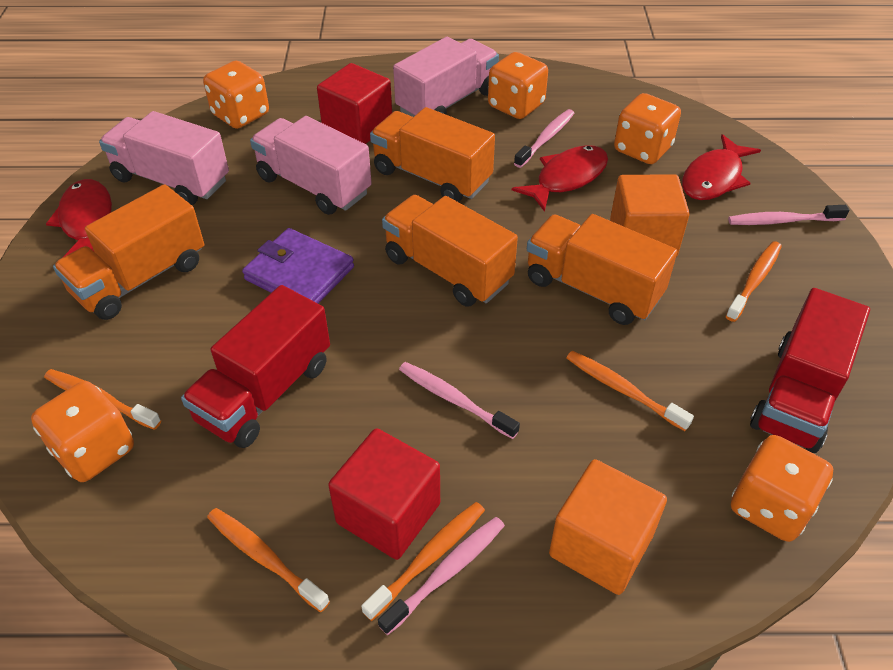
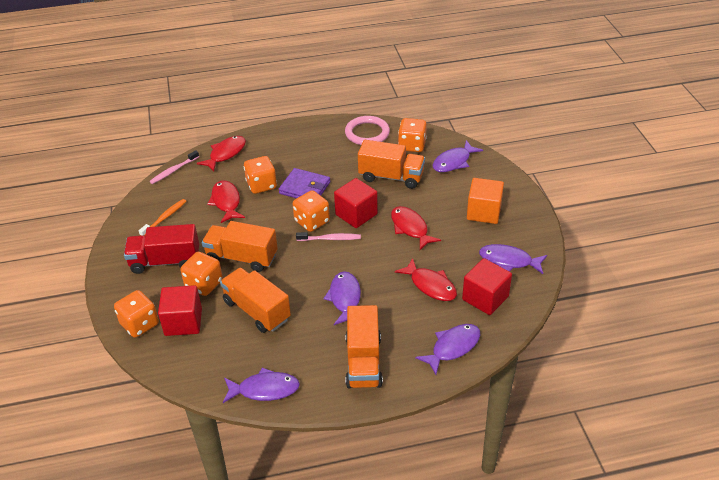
orange cube: 2 -> 1
orange toothbrush: 5 -> 1
pink ring: 0 -> 1
pink toothbrush: 4 -> 2
pink truck: 3 -> 0
purple fish: 0 -> 5
red cube: 2 -> 3
red fish: 3 -> 4
red truck: 2 -> 1

